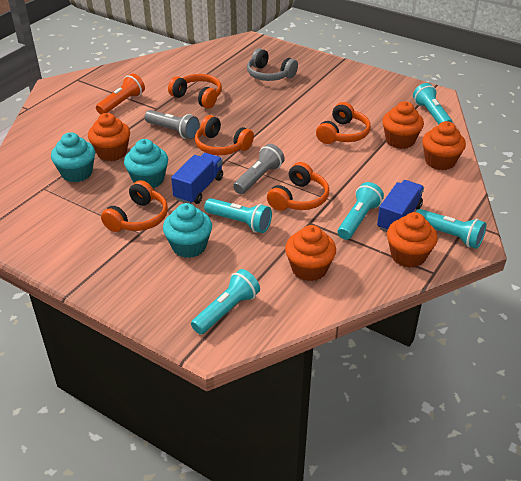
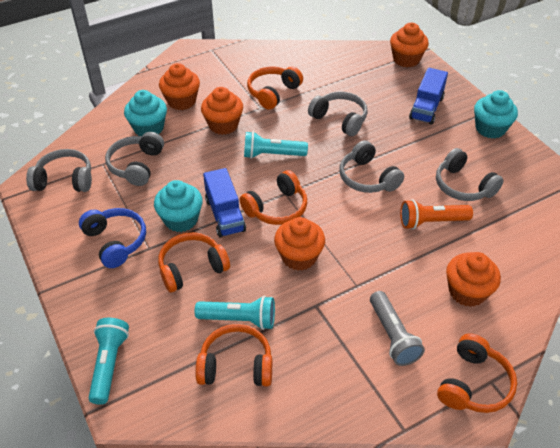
blue headphones: 0 -> 1
grey flashlight: 2 -> 1
grey headphones: 1 -> 5
turquoise flashlight: 5 -> 3

